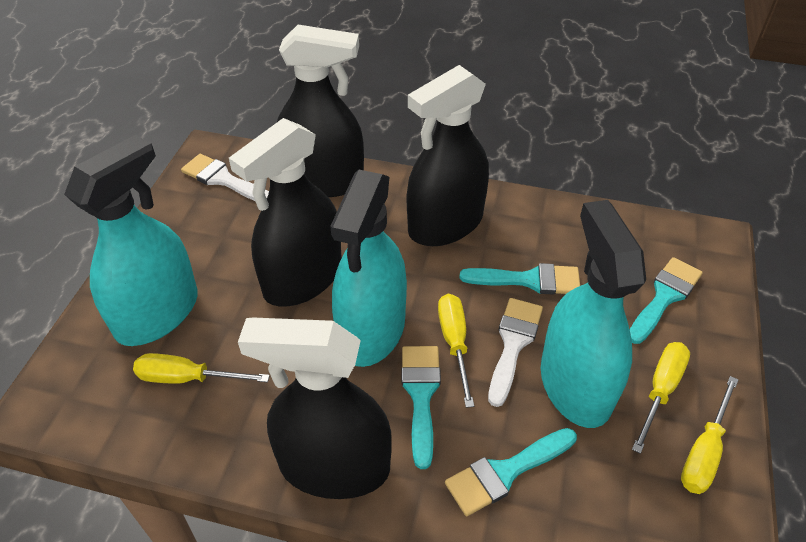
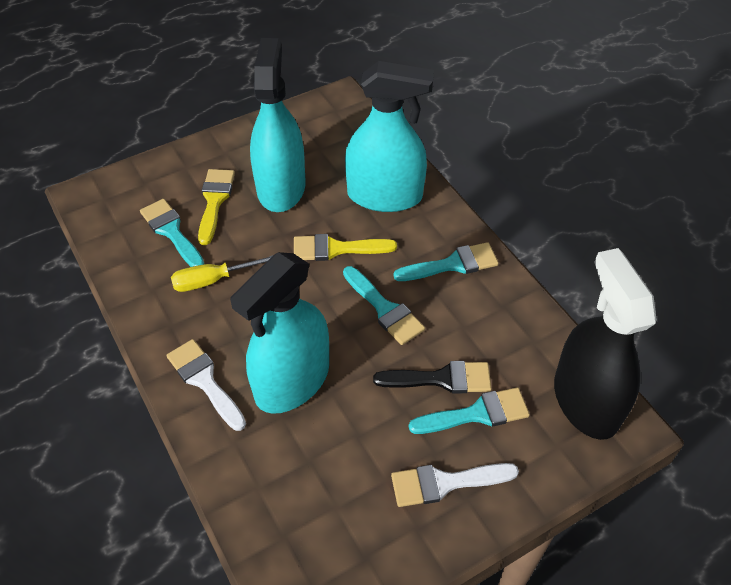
black brush: 0 -> 1
black spray bottle: 4 -> 1
yellow brush: 0 -> 2
yellow screwdriver: 4 -> 1

